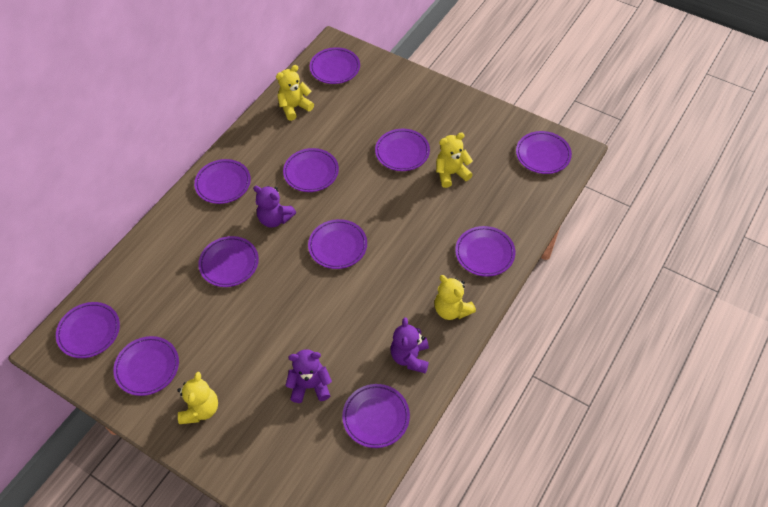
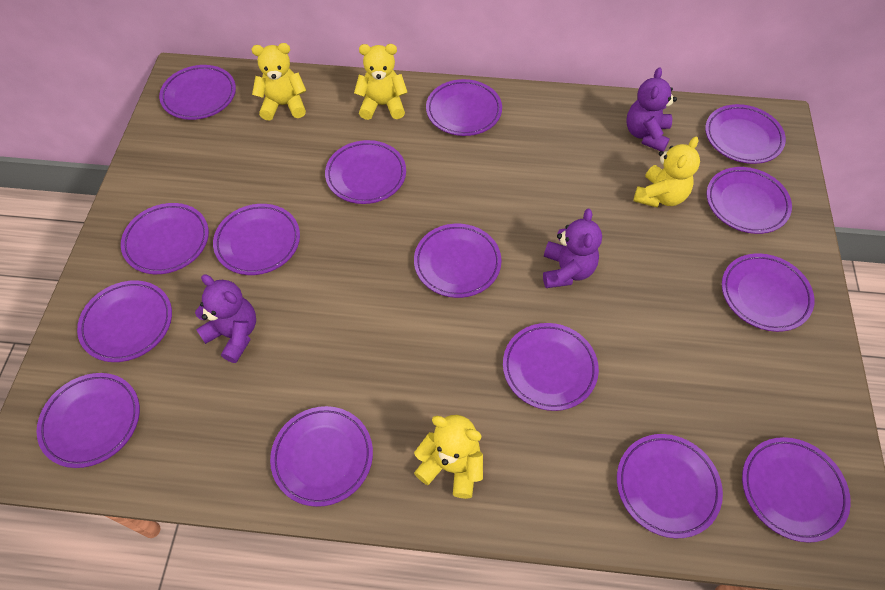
purple plate: 11 -> 15

